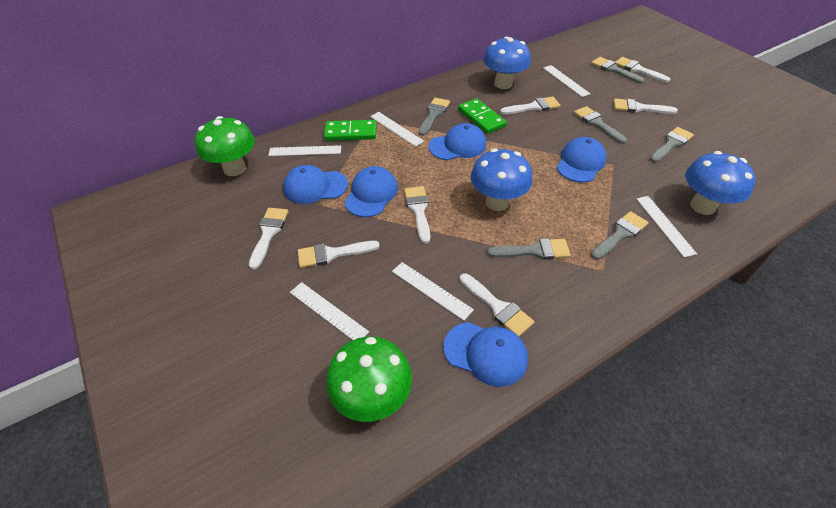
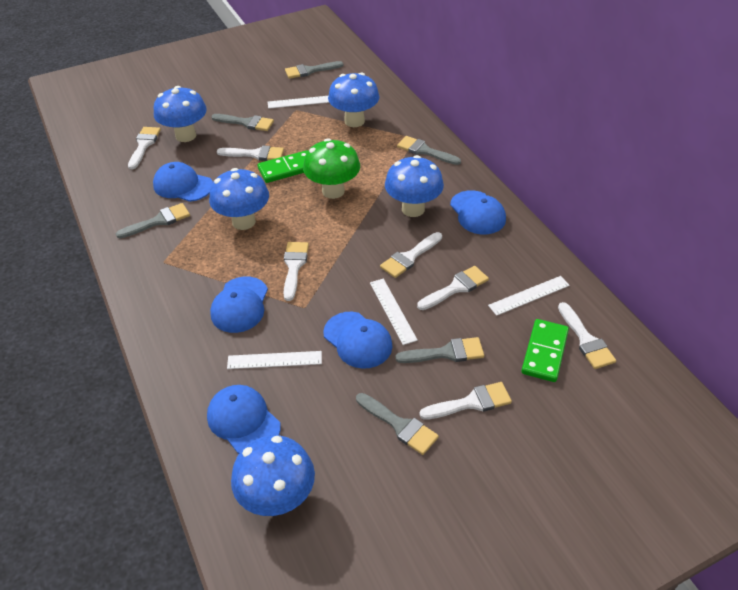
blue mushroom: 3 -> 5
green mushroom: 2 -> 1
white ruler: 6 -> 4

